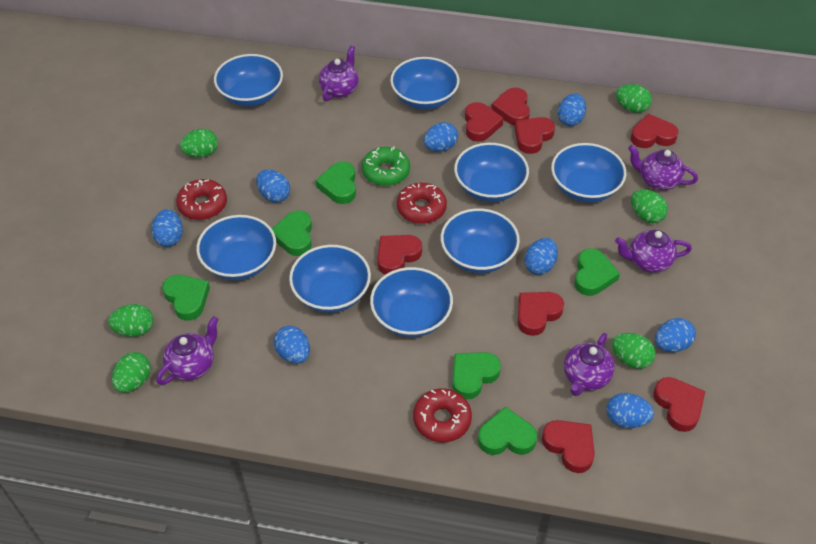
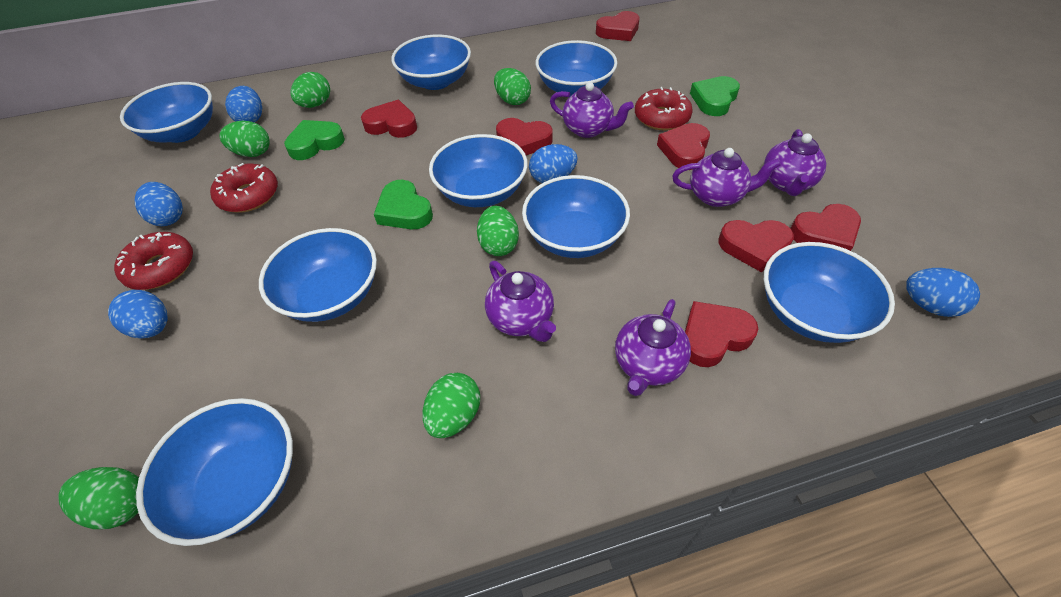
blue egg: 8 -> 5
green donut: 1 -> 0
green heart: 6 -> 3
red heart: 8 -> 7

